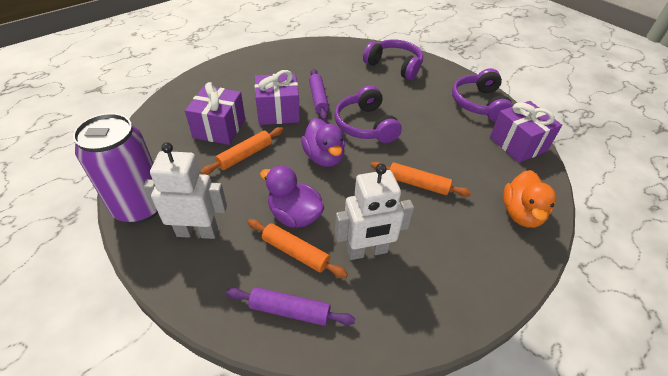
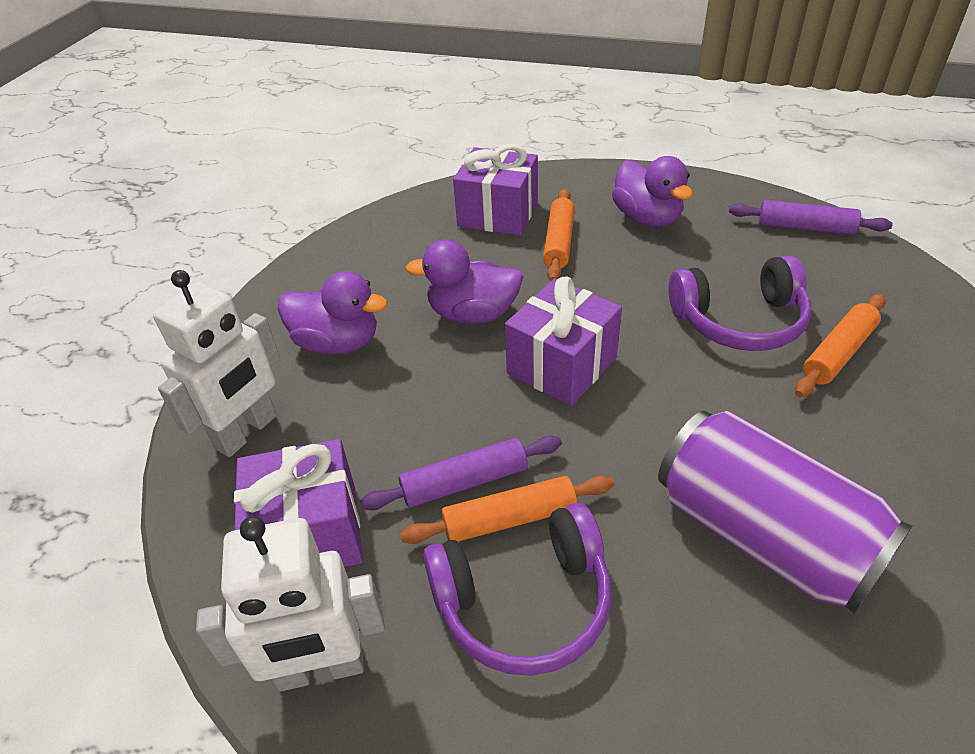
orange duck: 1 -> 0
purple duck: 2 -> 3
purple headphones: 3 -> 2

